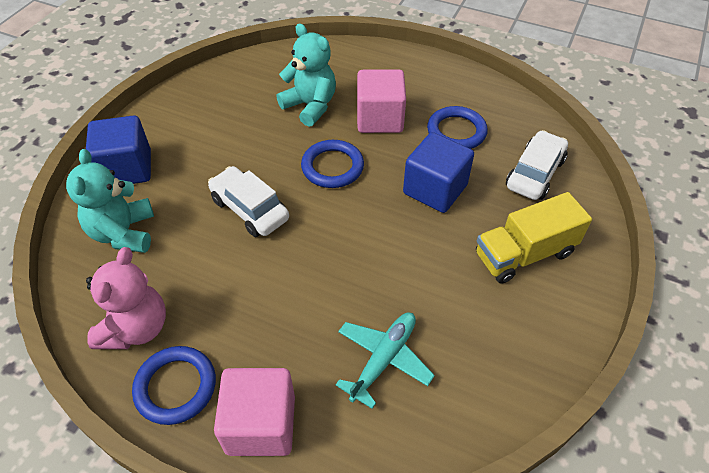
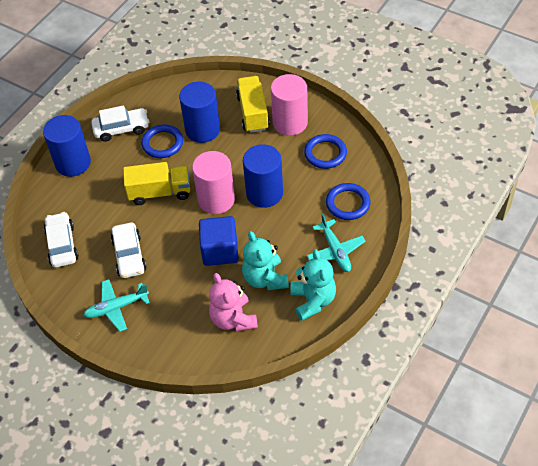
blue cube: 2 -> 1
blue cylinder: 0 -> 3
pink cube: 2 -> 0
pink cylinder: 0 -> 2
turquoise plane: 1 -> 2
white car: 2 -> 3
yellow truck: 1 -> 2

